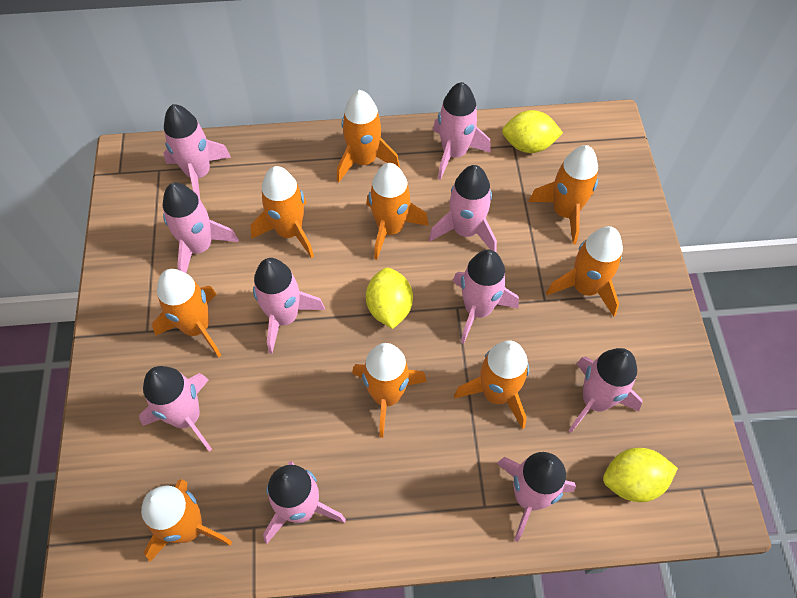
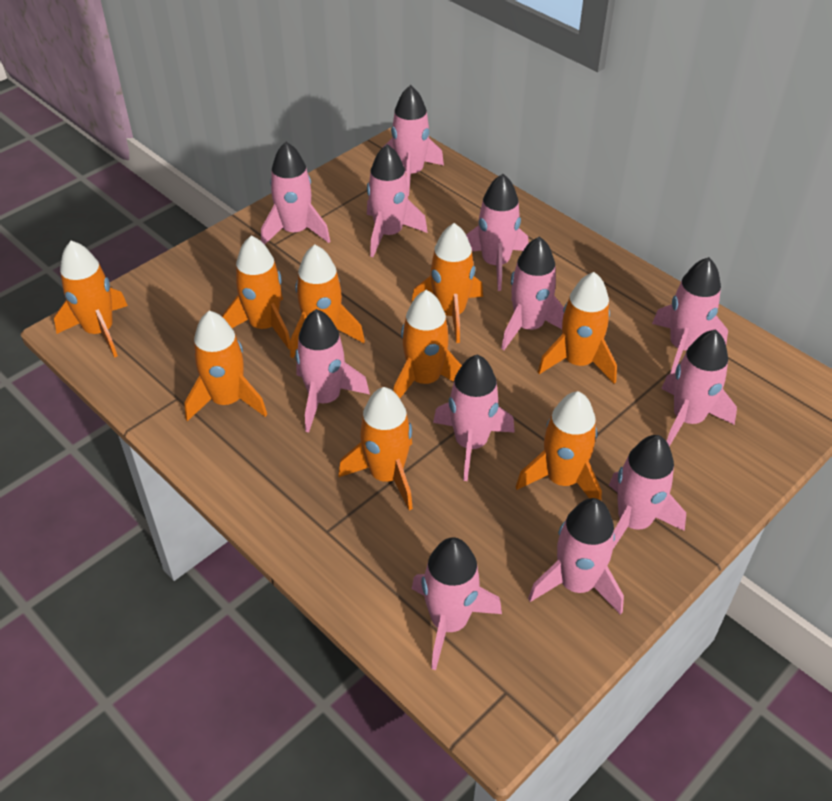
pink rocket: 10 -> 12
yellow lemon: 3 -> 0

